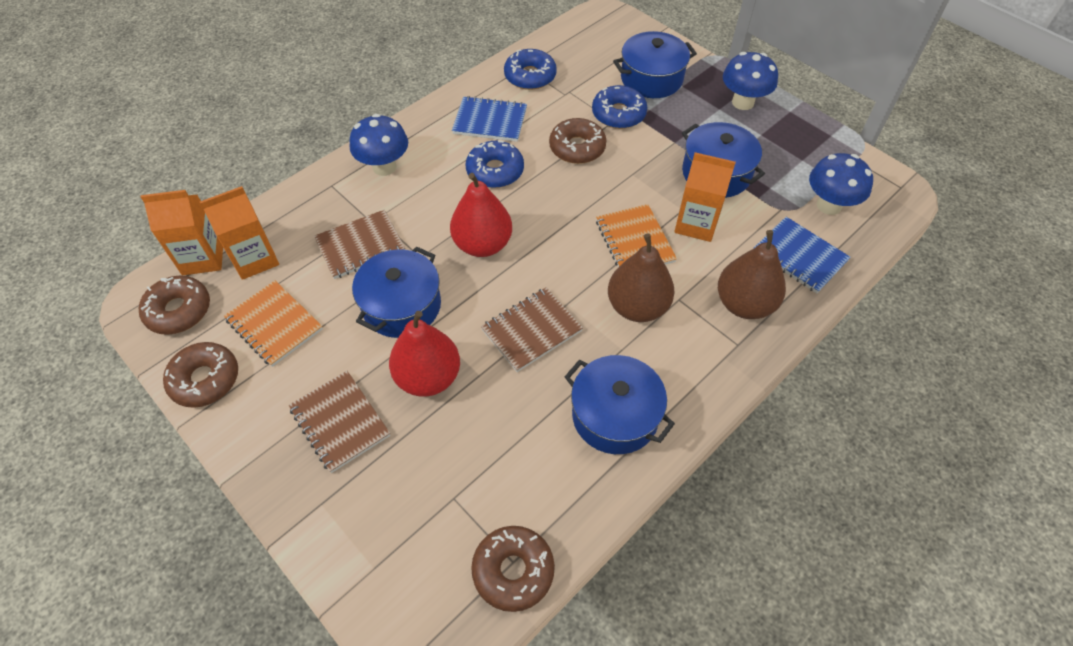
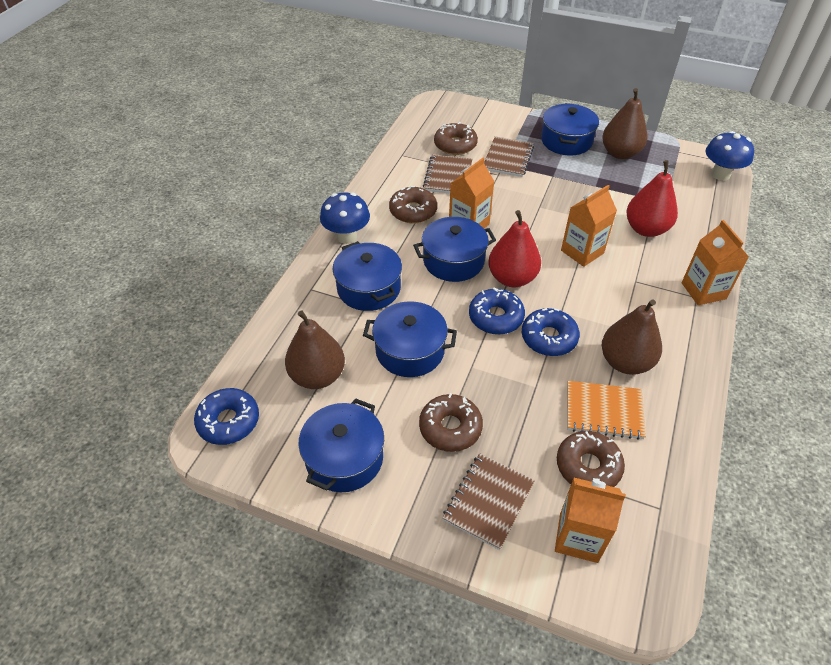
blue mushroom: 3 -> 2
blue notebook: 2 -> 0
blue pot: 4 -> 5
brown pear: 2 -> 3
orange carton: 3 -> 4
orange notebook: 2 -> 1

